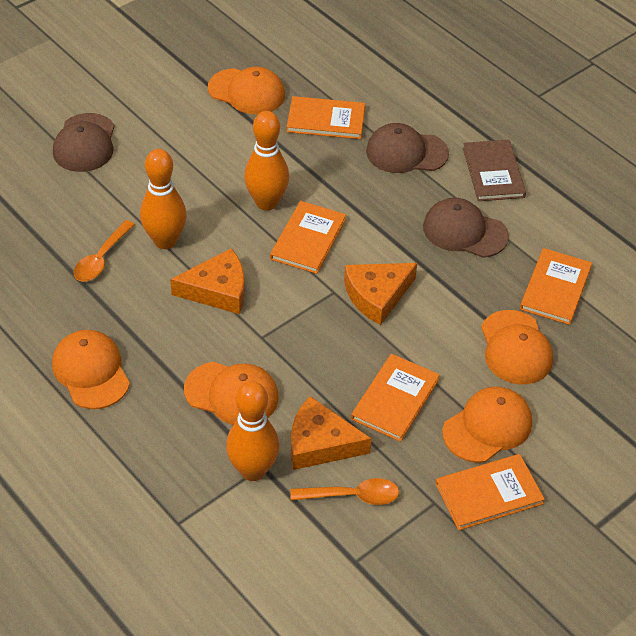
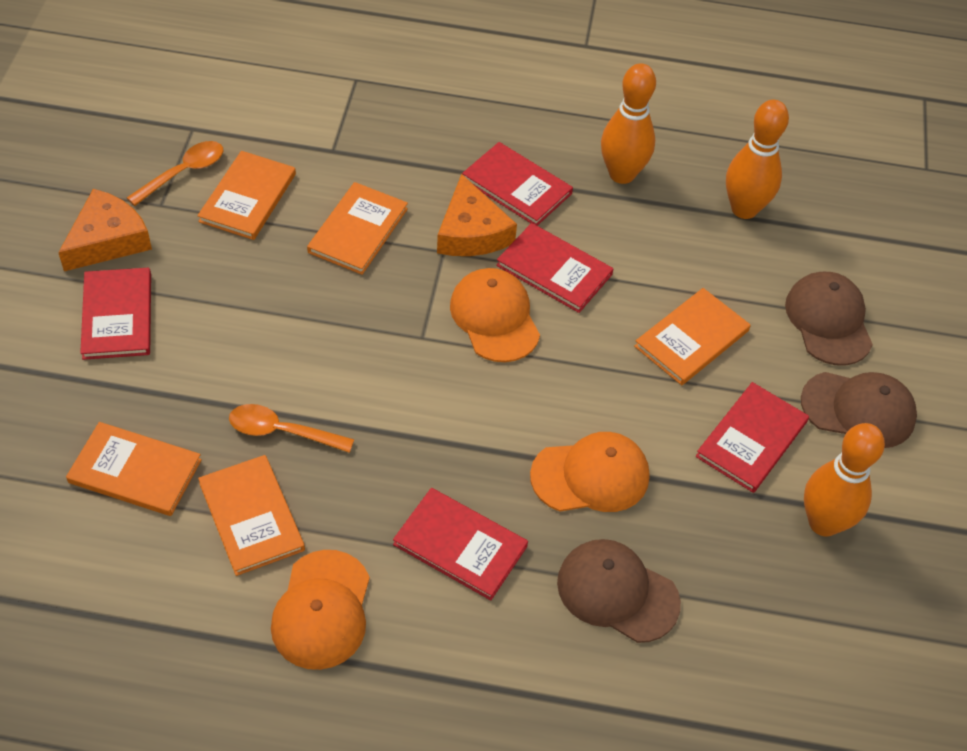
brown book: 1 -> 0
orange cap: 5 -> 3
orange cheese: 3 -> 2
red book: 0 -> 5

